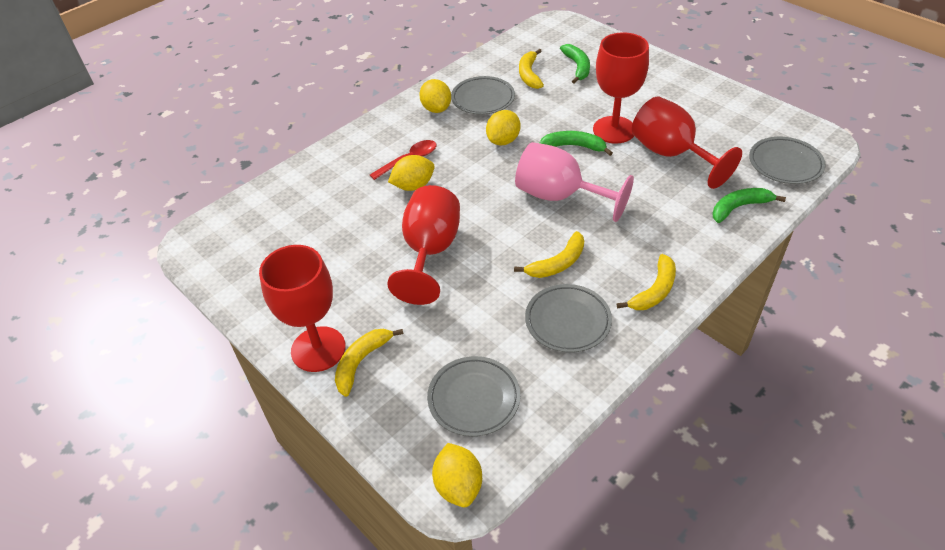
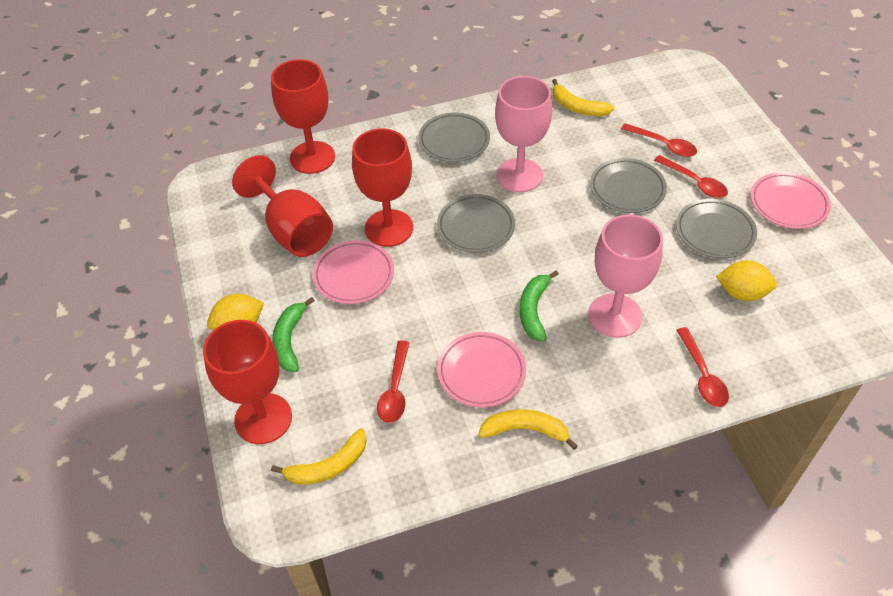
green banana: 3 -> 2
pink goblet: 1 -> 2
pink plate: 0 -> 3
red spoon: 1 -> 4
yellow banana: 4 -> 3
yellow lemon: 4 -> 2

